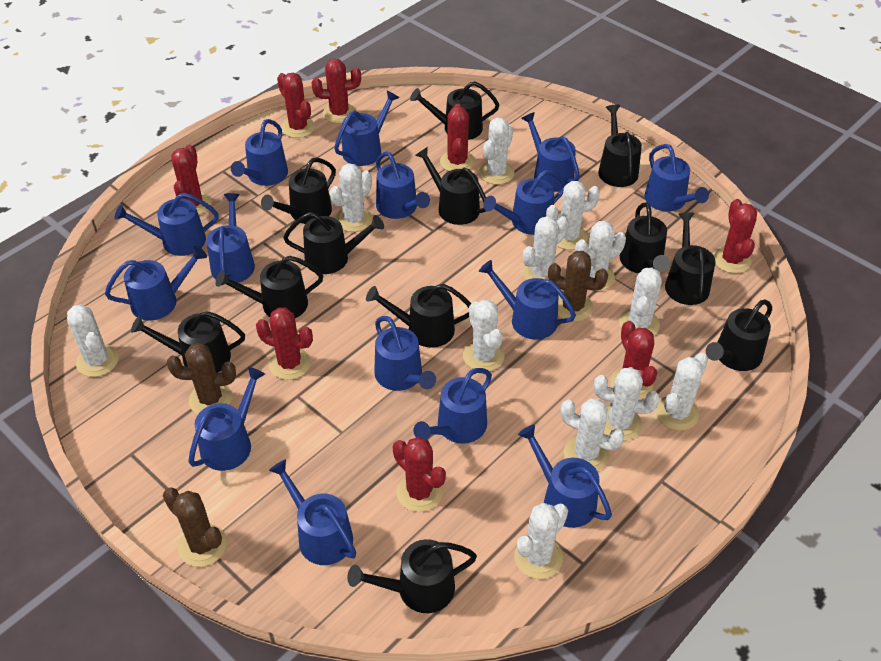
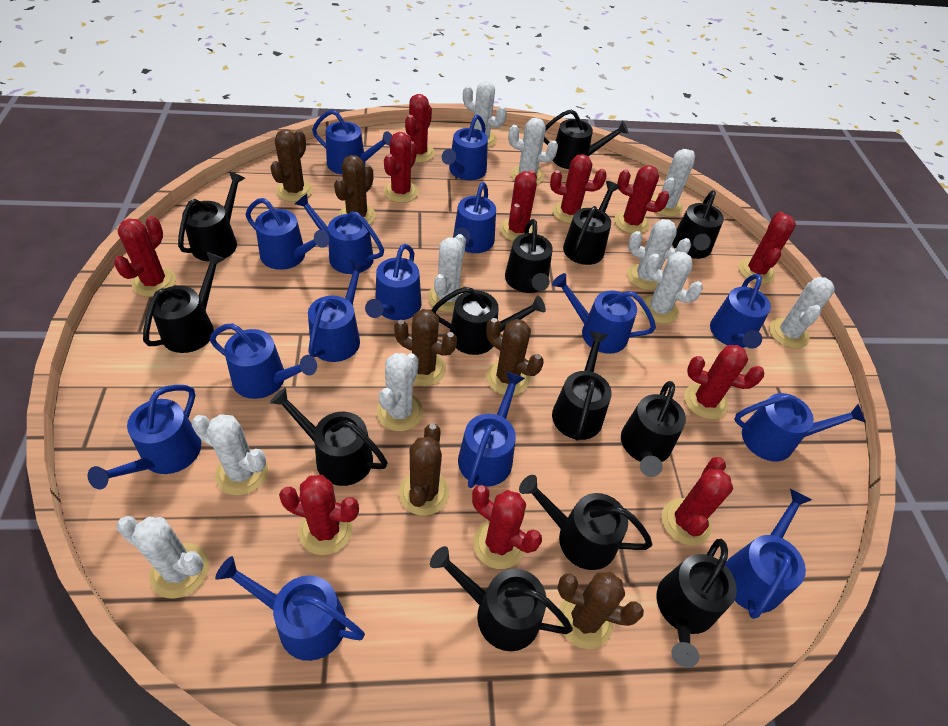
black watering can: 12 -> 13
brown cactus: 3 -> 6
red cactus: 8 -> 11
white cactus: 12 -> 10

